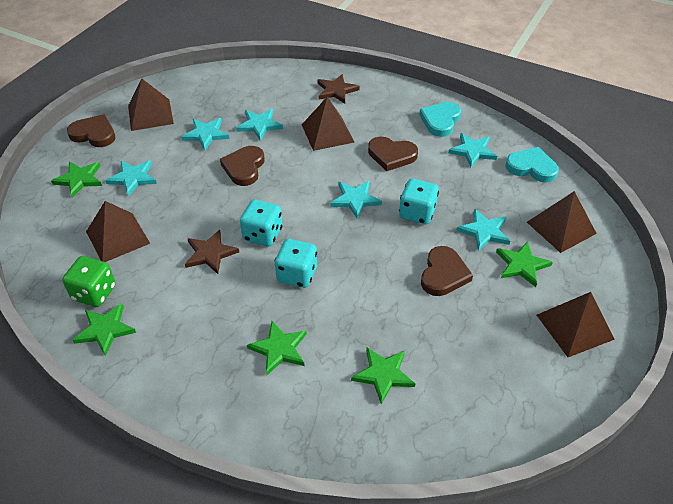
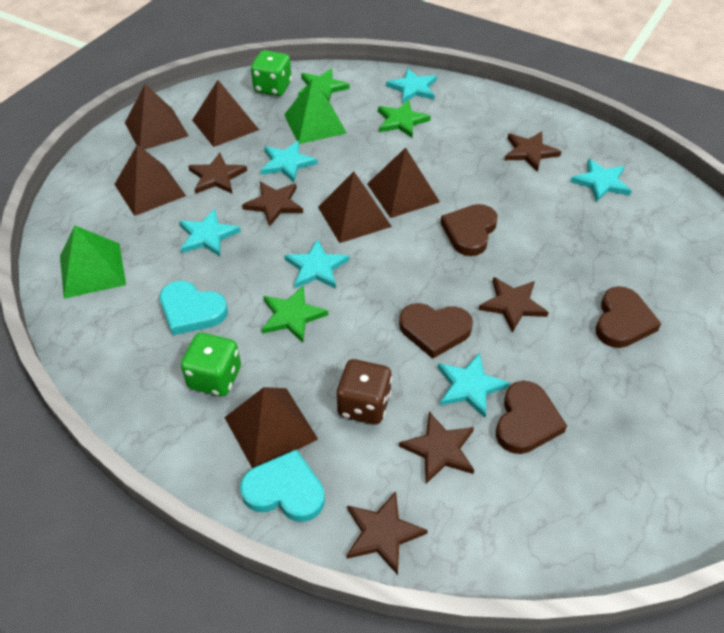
brown dice: 0 -> 1
brown pyramid: 5 -> 6
brown star: 2 -> 6
green dice: 1 -> 2
green pyramid: 0 -> 2
green star: 5 -> 3
turquoise dice: 3 -> 0

